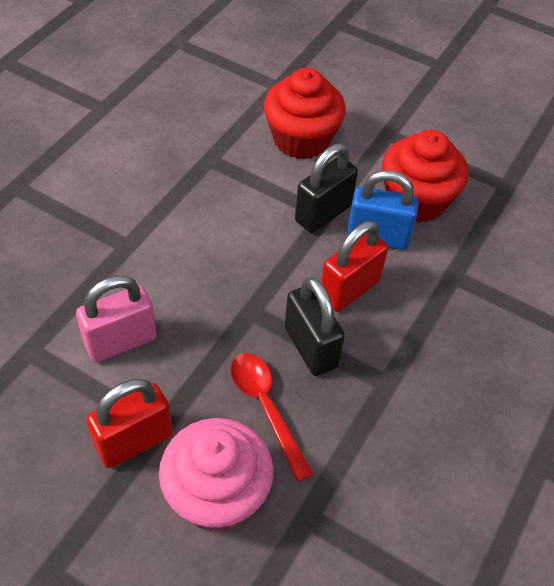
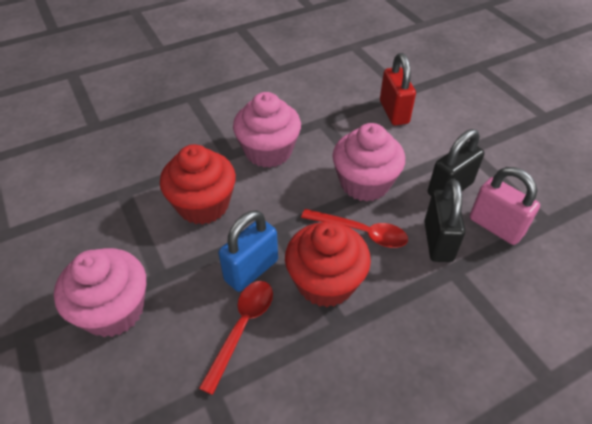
pink cupcake: 1 -> 3
red padlock: 2 -> 1
red spoon: 1 -> 2

